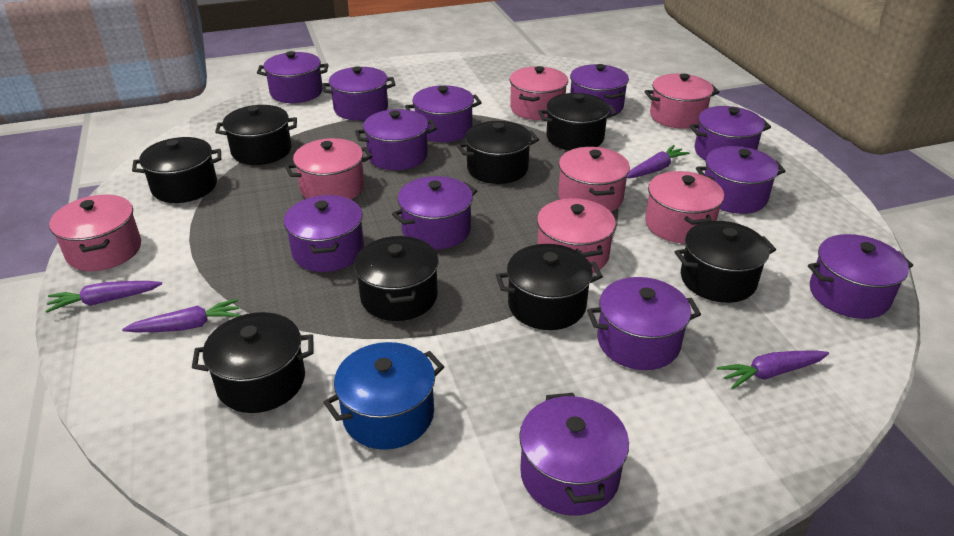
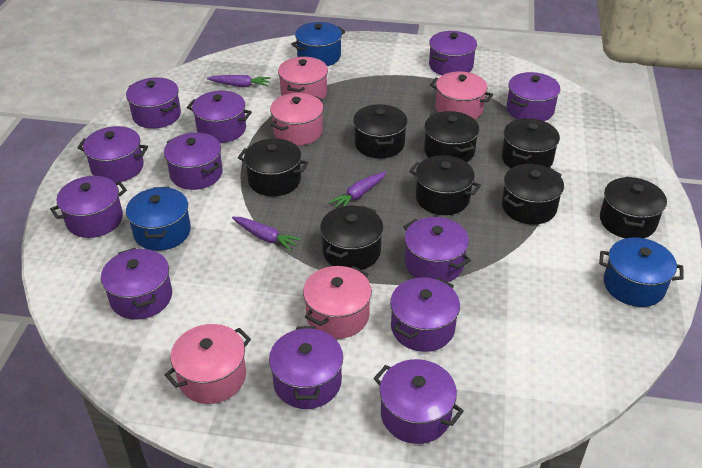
blue pot: 1 -> 3
pink pot: 7 -> 5
purple carrot: 4 -> 3

